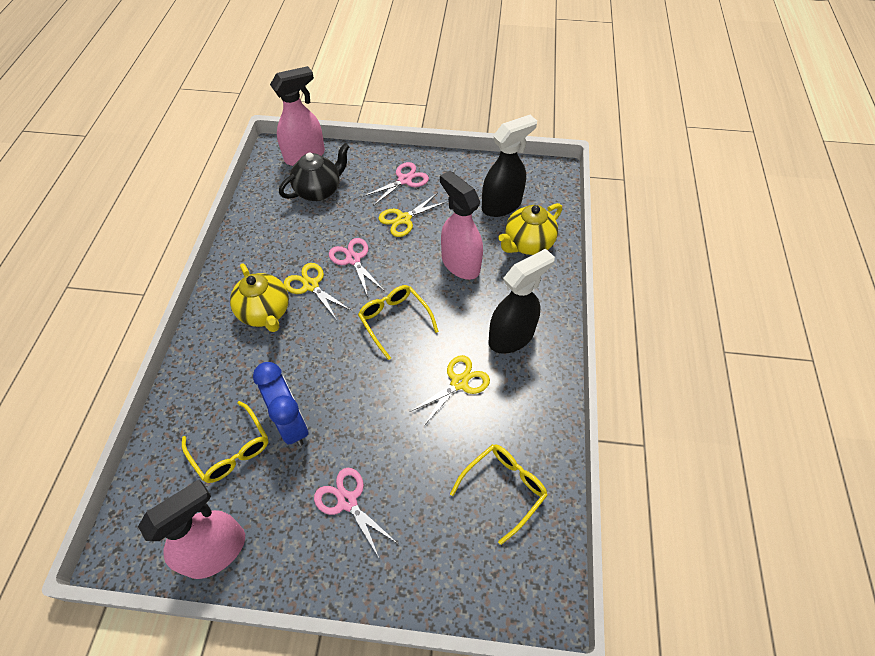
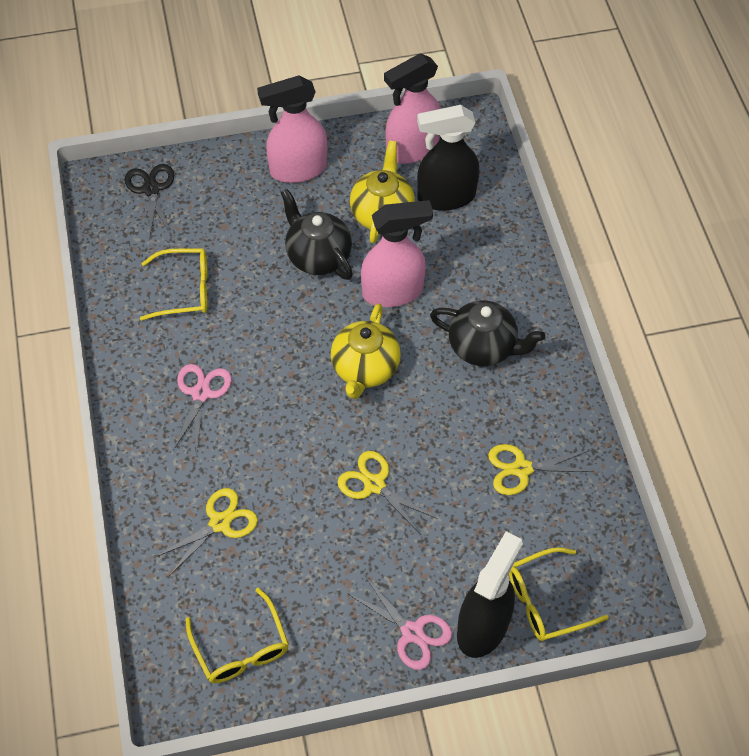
black scissors: 0 -> 1
black teapot: 1 -> 2
blue clock: 1 -> 0
pink scissors: 3 -> 2

